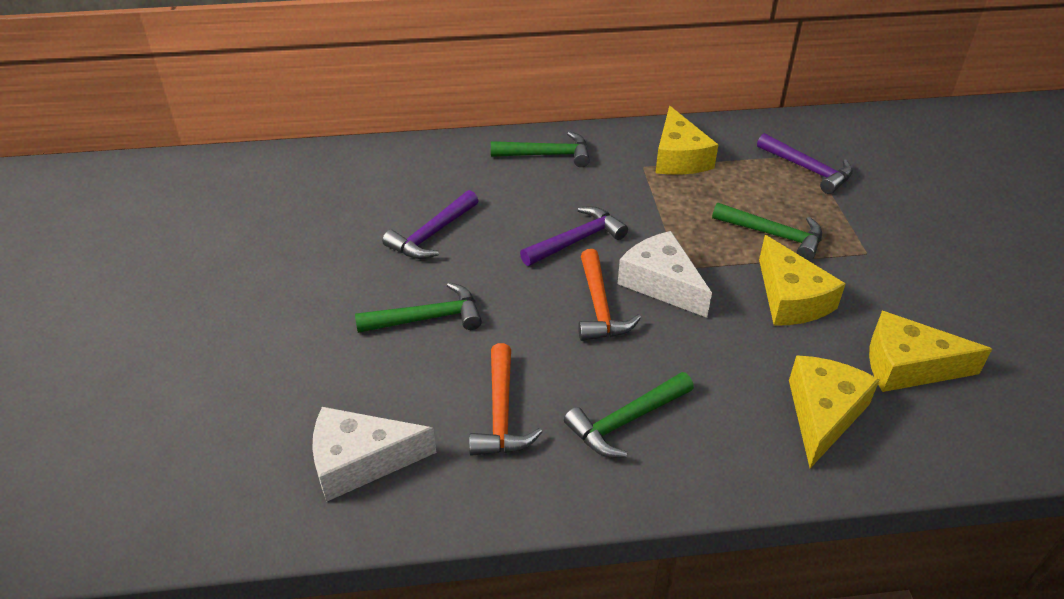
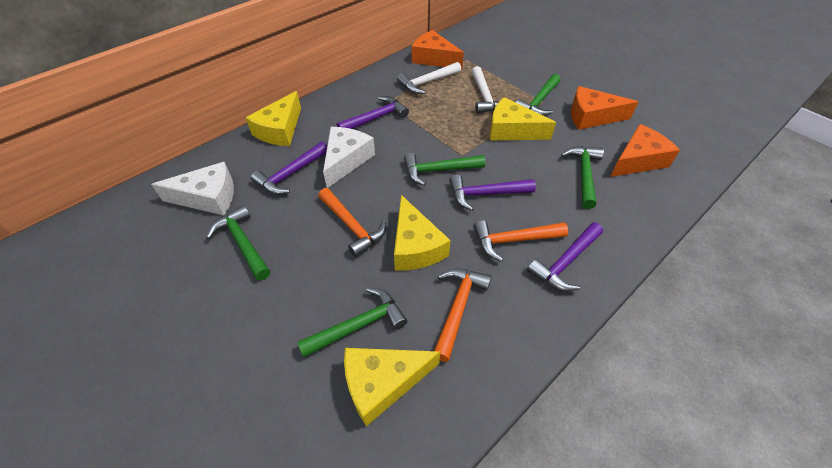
green hammer: 4 -> 5
orange cheese: 0 -> 3
orange hammer: 2 -> 3
purple hammer: 3 -> 4
white hammer: 0 -> 2

